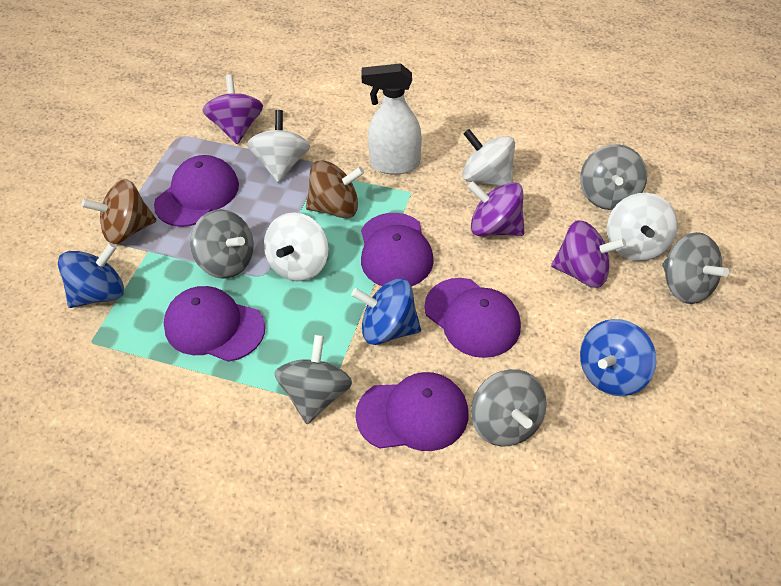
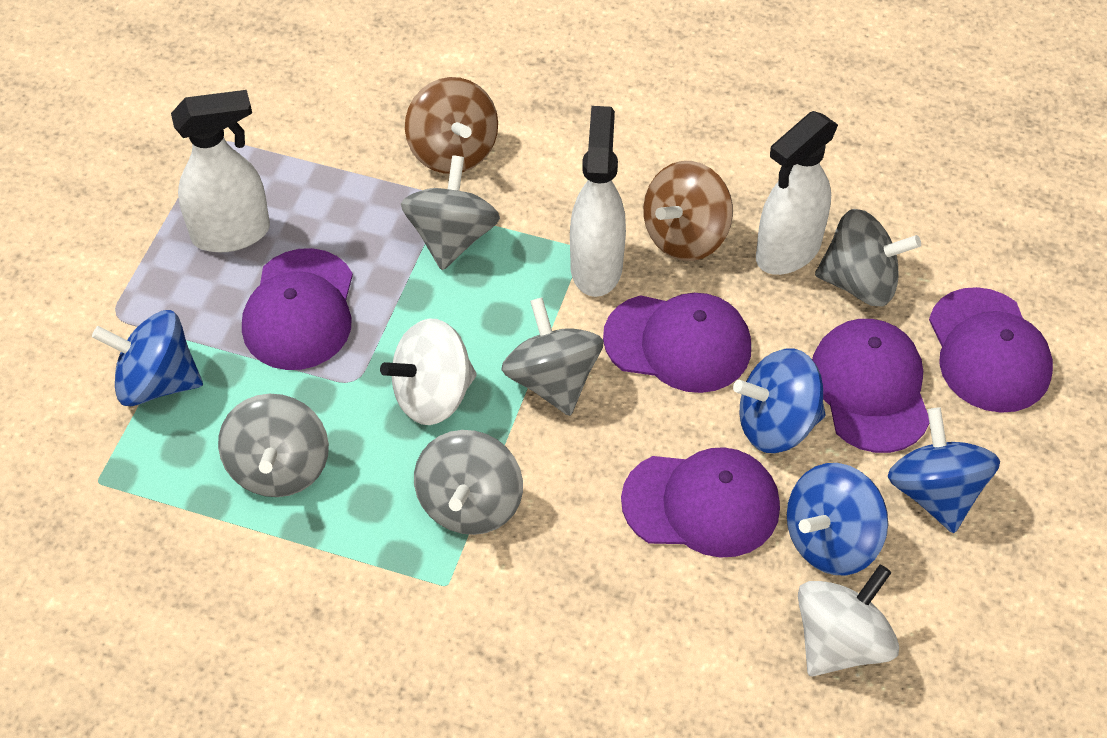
blue spinning top: 3 -> 4
purple spinning top: 3 -> 0
white spinning top: 4 -> 2
white spray bottle: 1 -> 3

